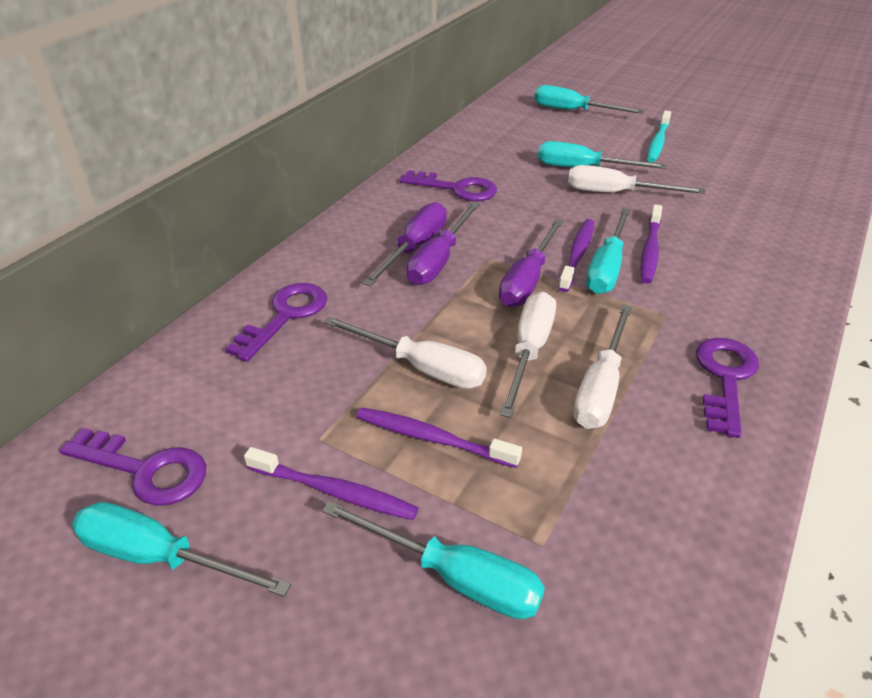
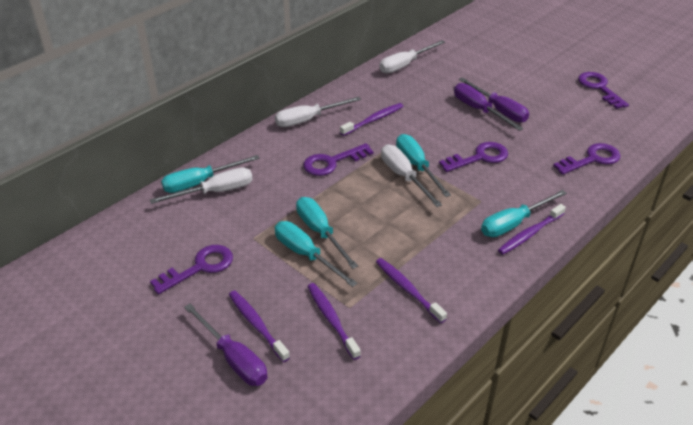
purple key: 4 -> 5
purple toothbrush: 4 -> 5
turquoise toothbrush: 1 -> 0

